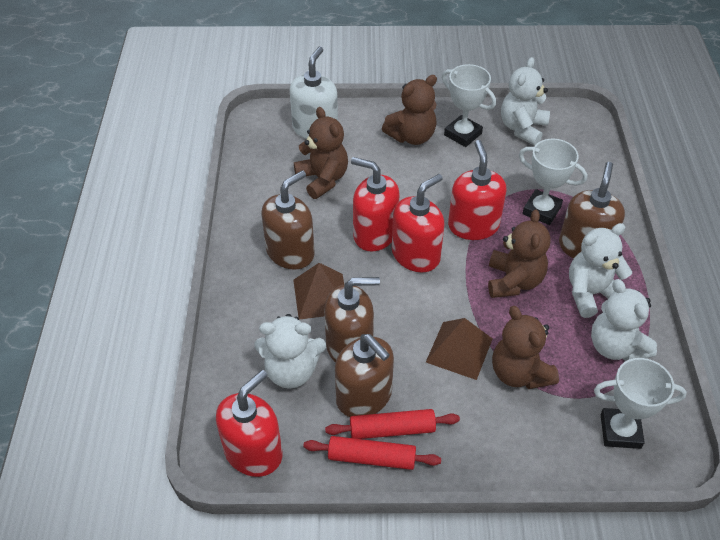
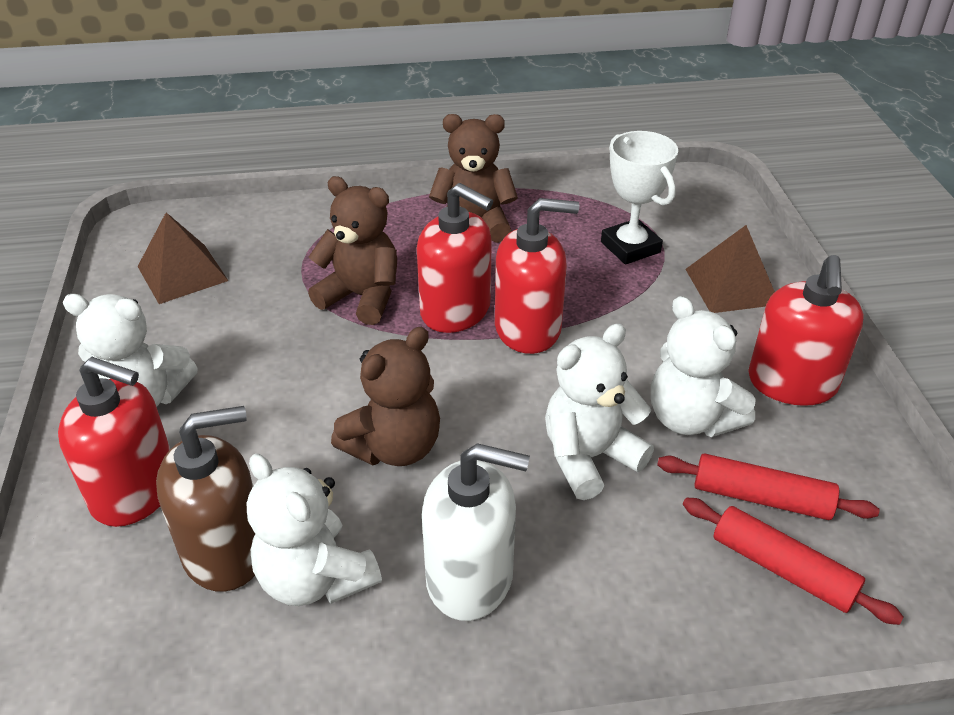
brown soap dispenser: 4 -> 1
brown teddy bear: 4 -> 3
white trophy: 3 -> 1

